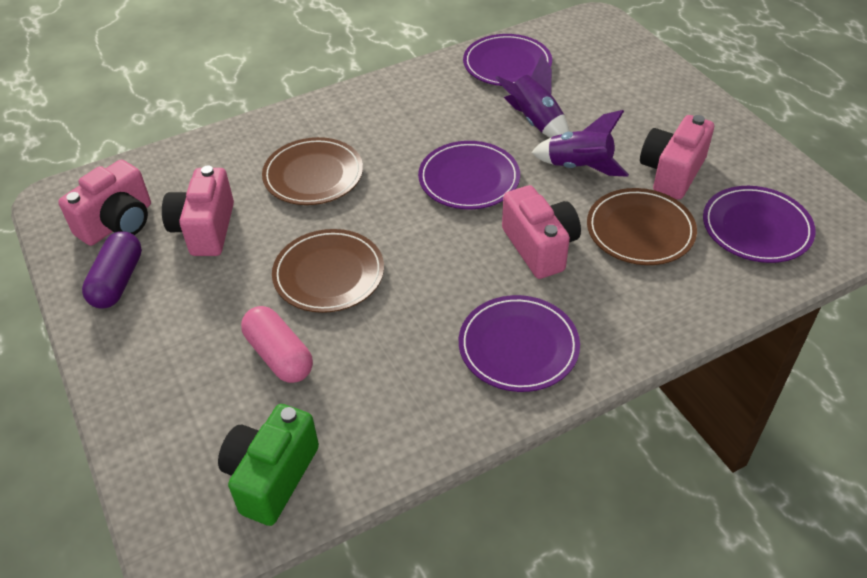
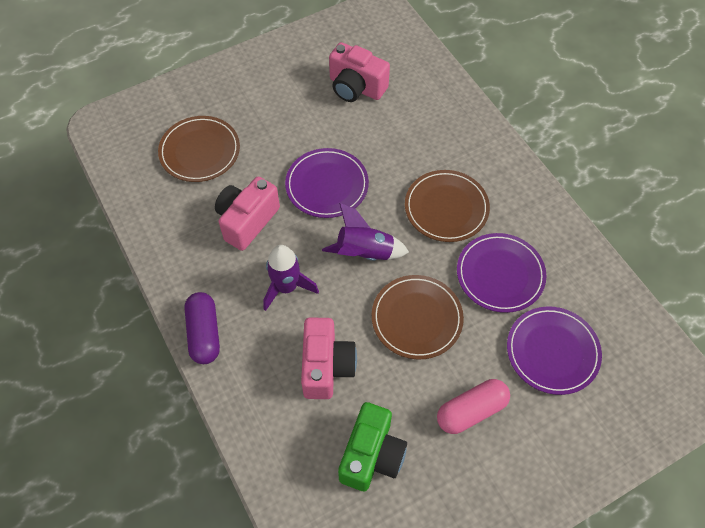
pink camera: 4 -> 3
purple plate: 4 -> 3

